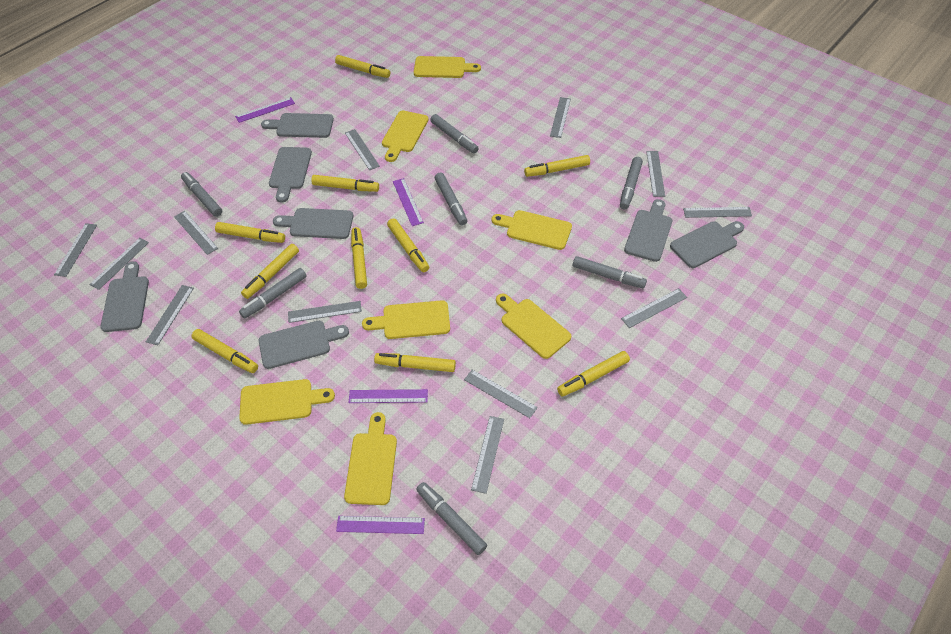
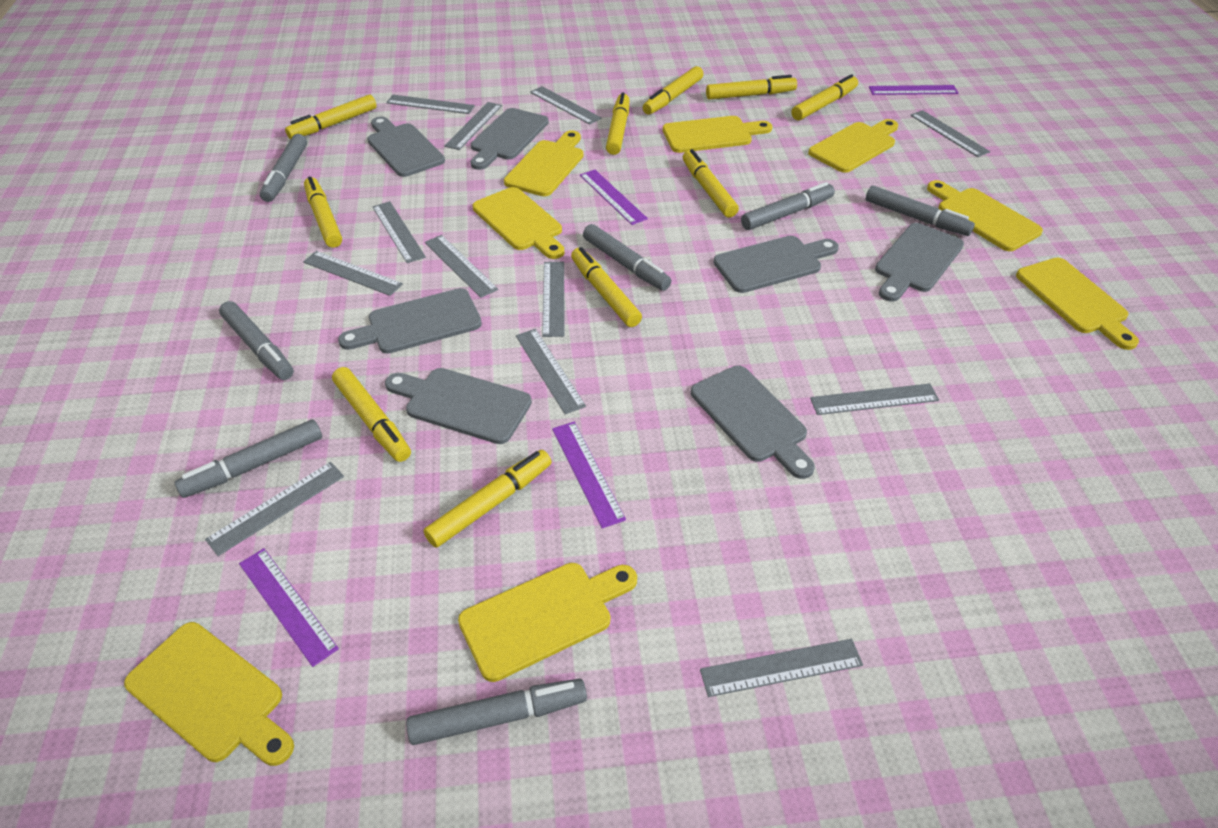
yellow cutting board: 7 -> 8

